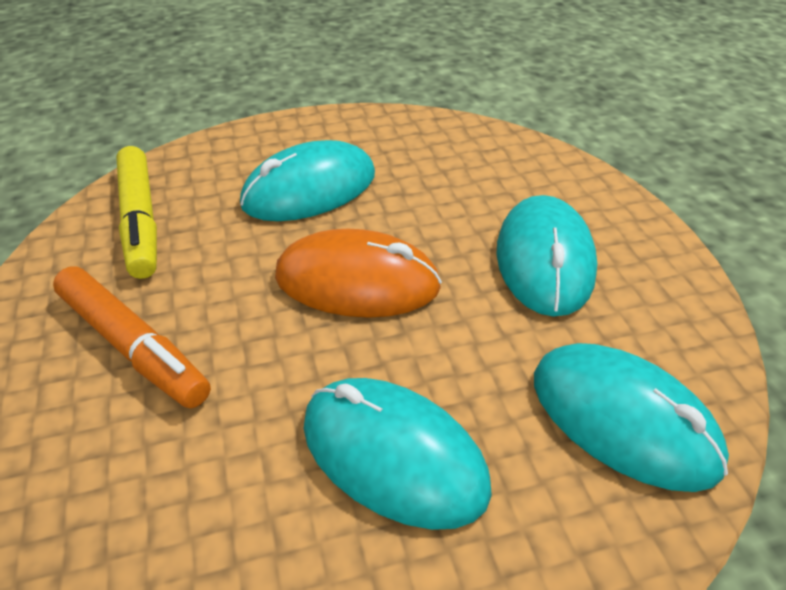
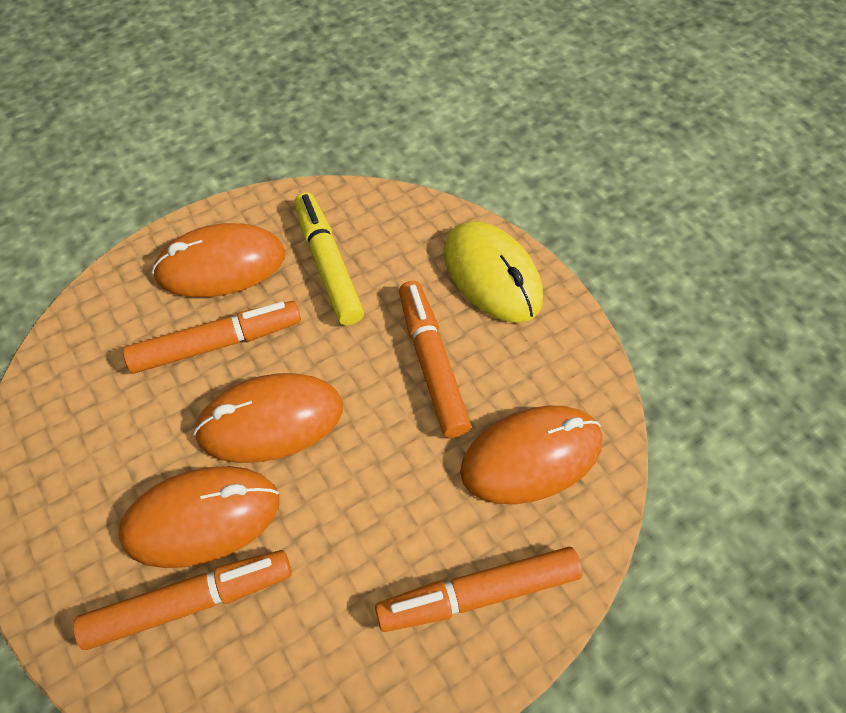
orange marker: 1 -> 4
orange mouse: 1 -> 4
turquoise mouse: 4 -> 0
yellow mouse: 0 -> 1

